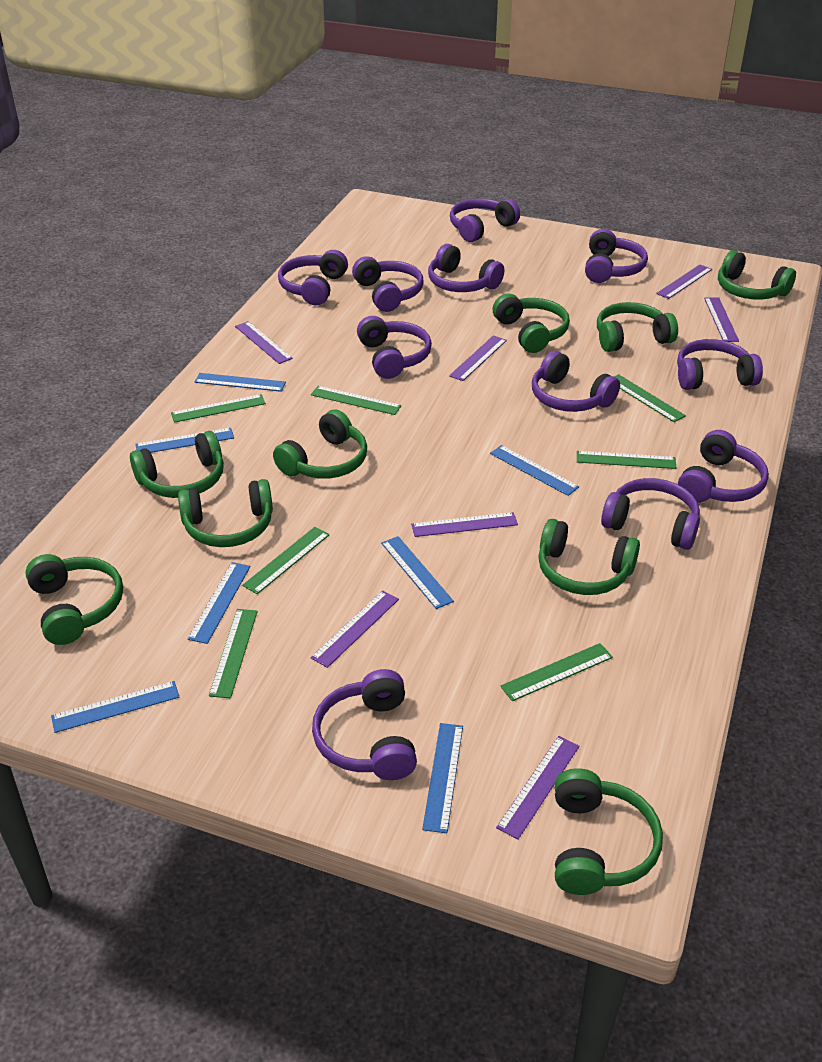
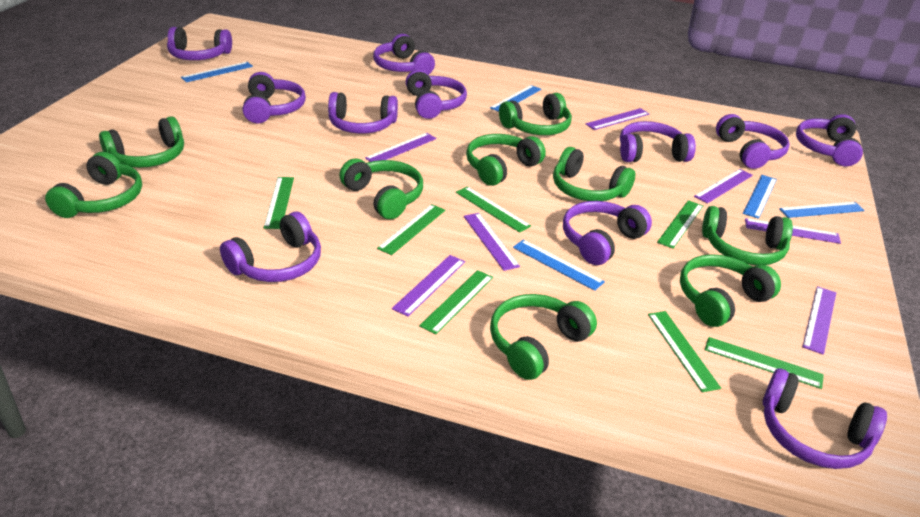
blue ruler: 7 -> 5

